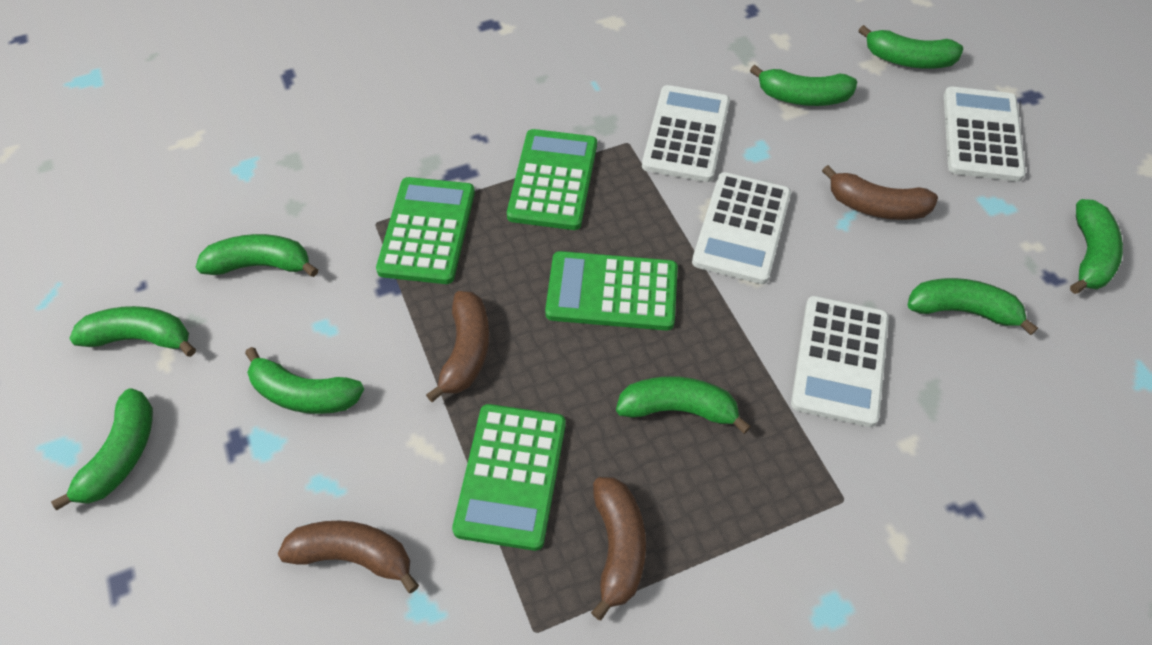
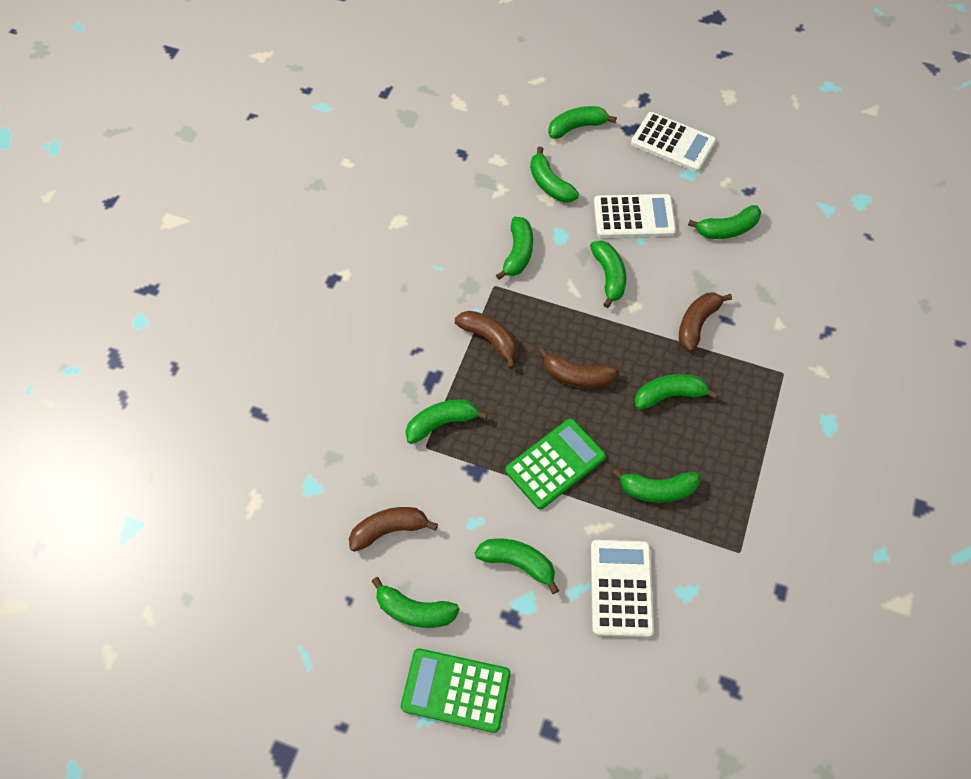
green banana: 9 -> 10
green calculator: 4 -> 2
white calculator: 4 -> 3

